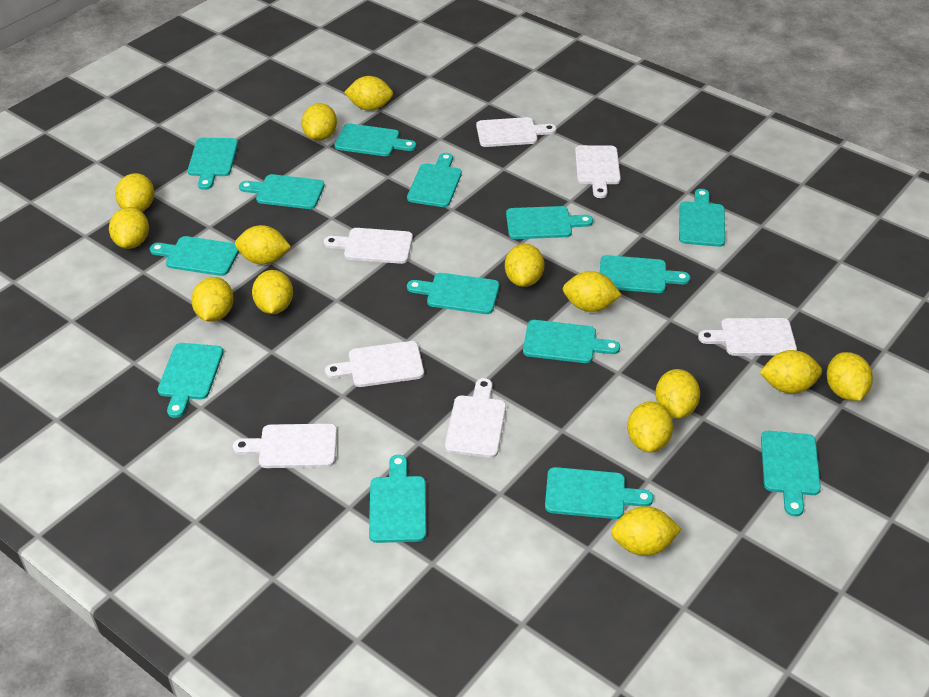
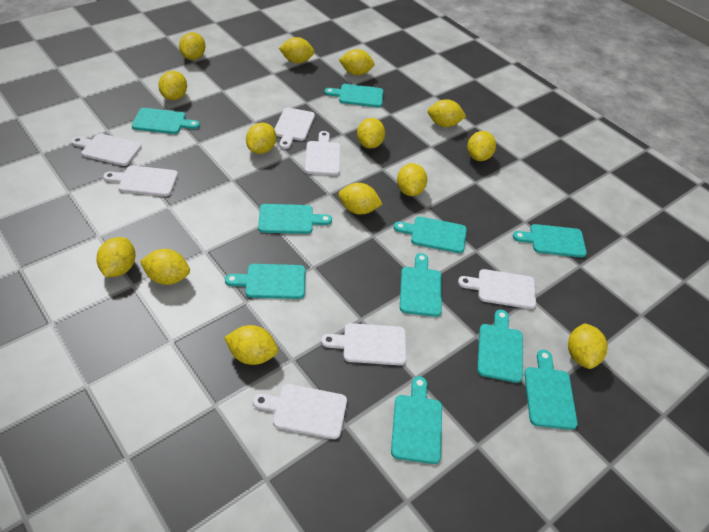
turquoise cutting board: 14 -> 10

